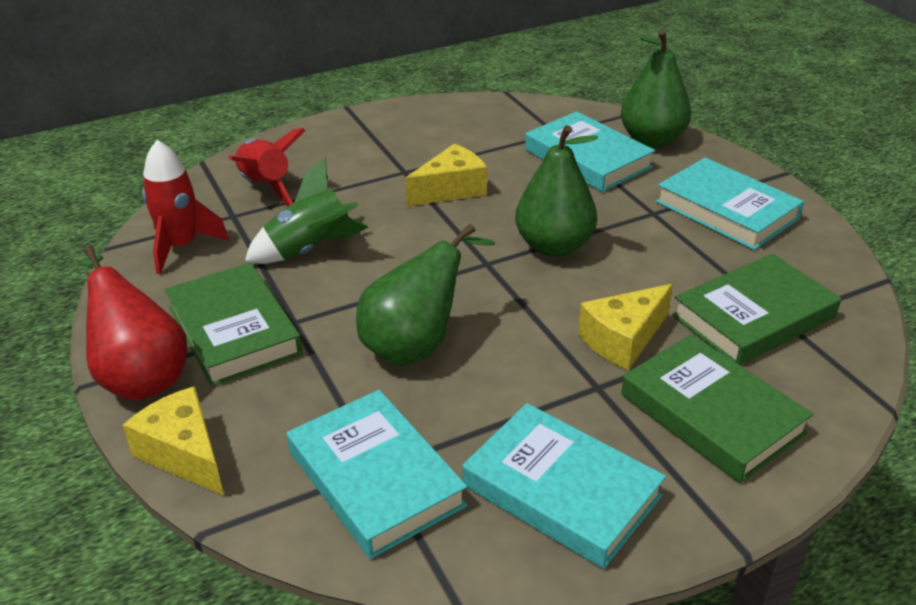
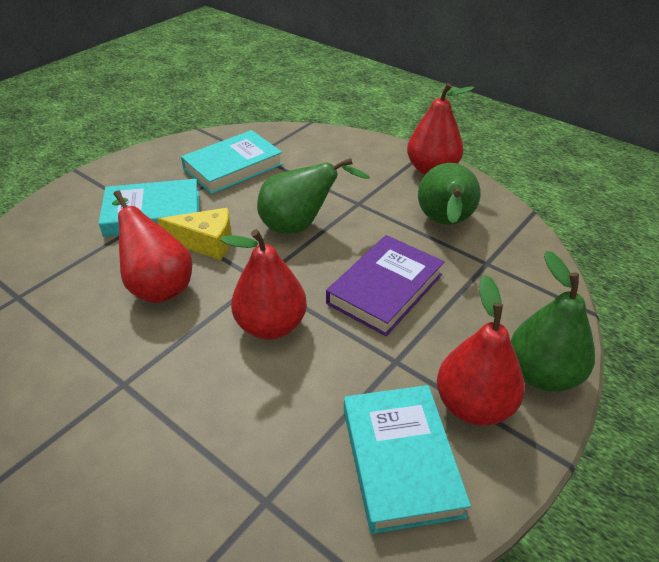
green book: 3 -> 0
green rocket: 1 -> 0
purple book: 0 -> 1
red pear: 1 -> 4
red rocket: 2 -> 0
turquoise book: 4 -> 3
yellow cheese: 3 -> 1

